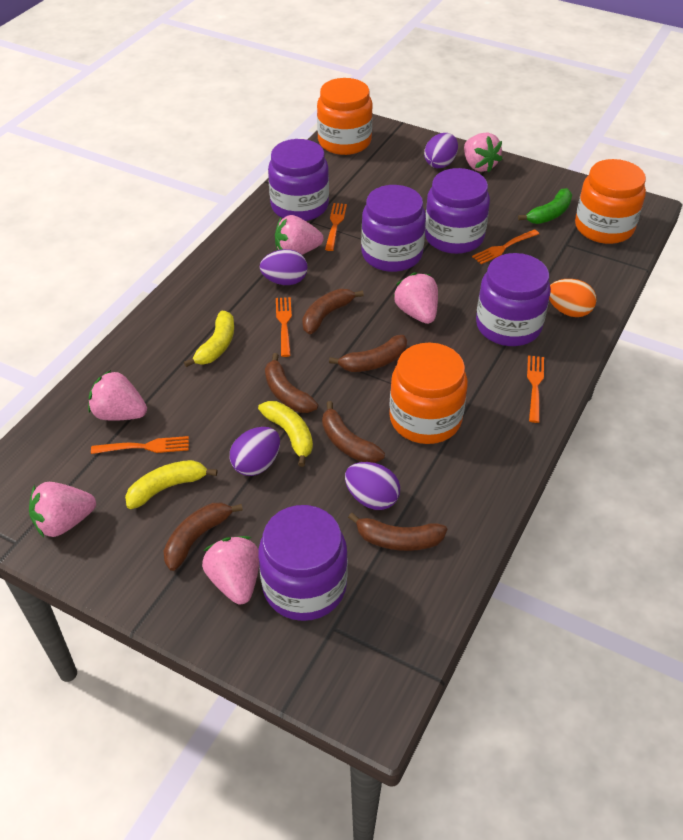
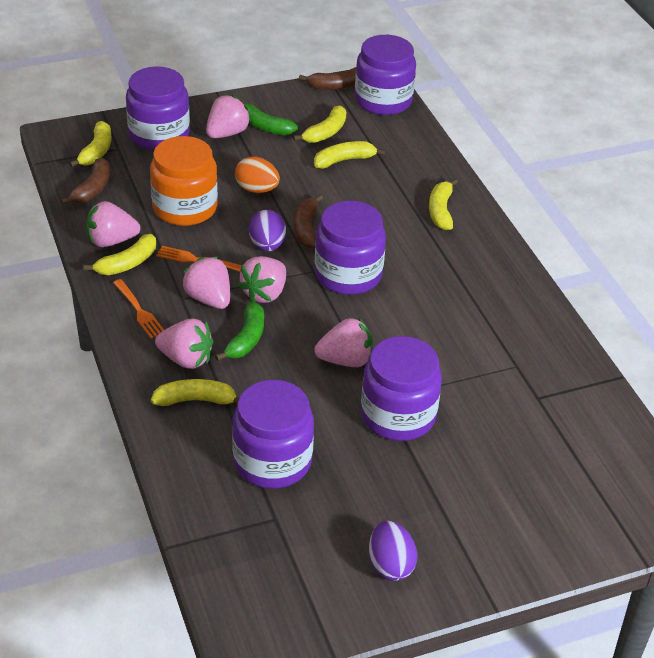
brown banana: 6 -> 3
green banana: 1 -> 2
orange fork: 5 -> 2
orange jar: 3 -> 1
purple egg: 4 -> 2
yellow banana: 3 -> 6

